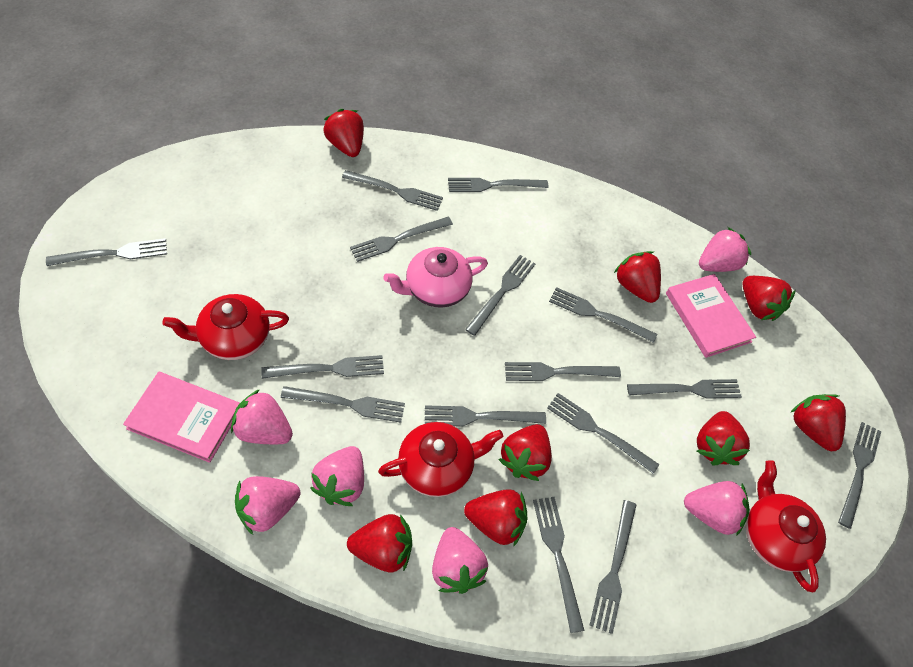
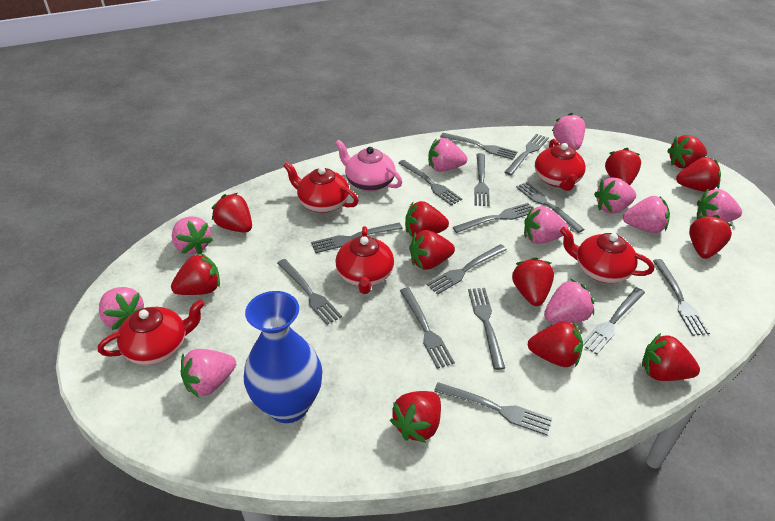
blue vase: 0 -> 1
grey fork: 15 -> 14
pink book: 2 -> 0
pink strawberry: 6 -> 10
red strawberry: 8 -> 12
red teapot: 3 -> 5

